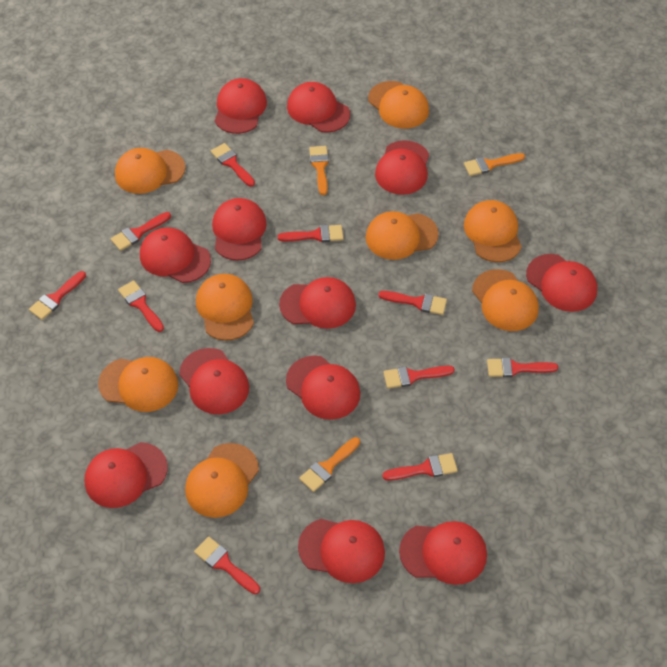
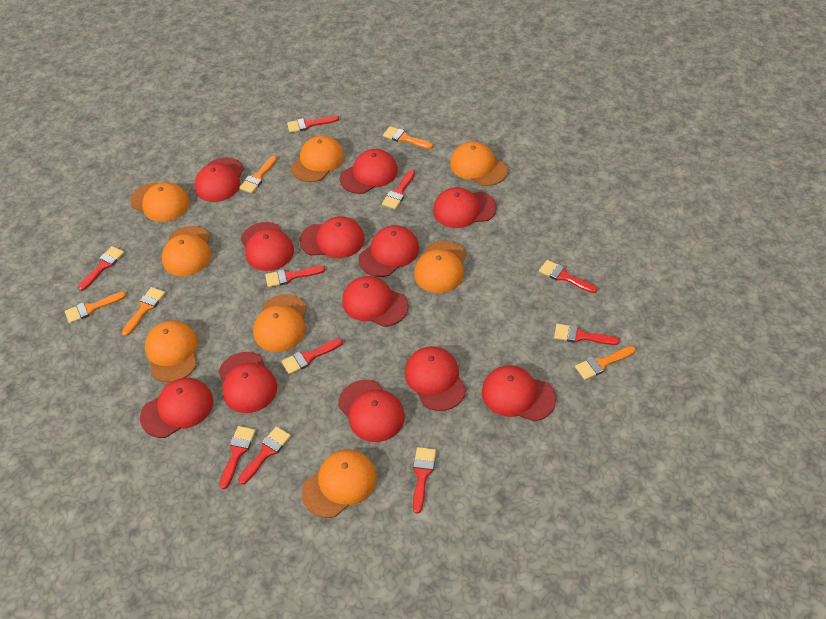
orange brush: 3 -> 5

